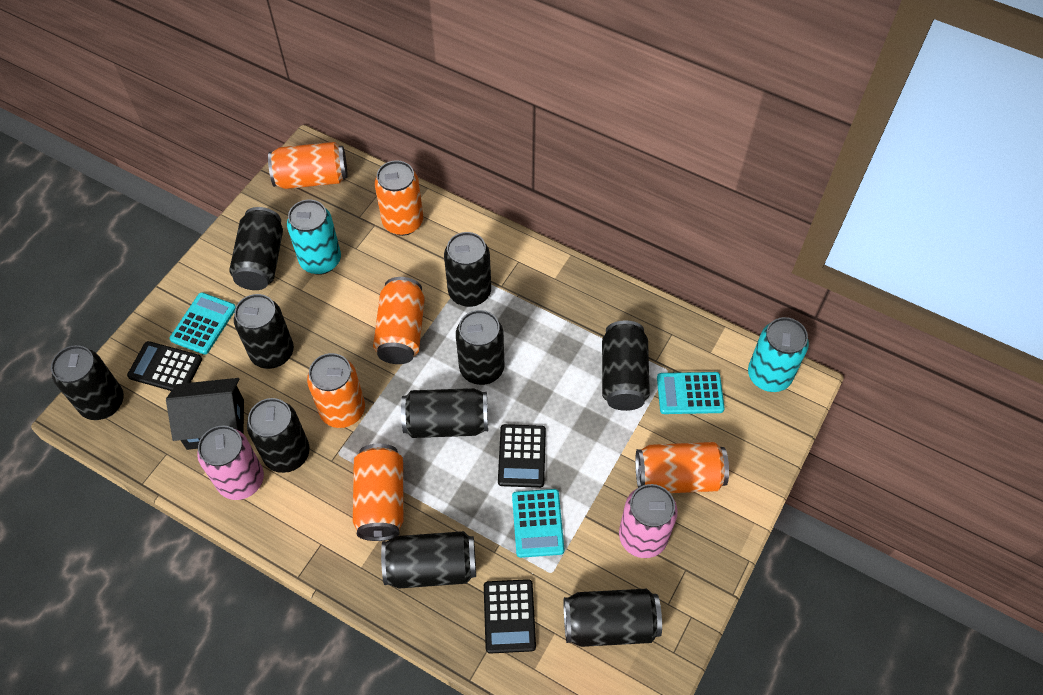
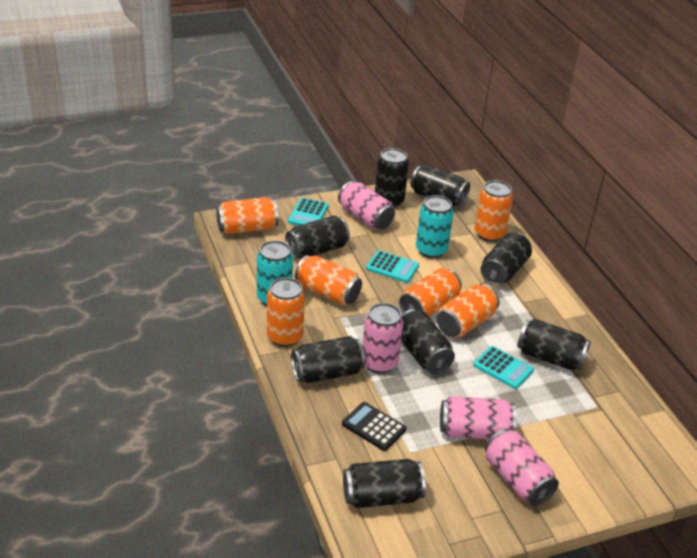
black calculator: 3 -> 1
black can: 10 -> 8
black house: 1 -> 0
pink can: 2 -> 4

